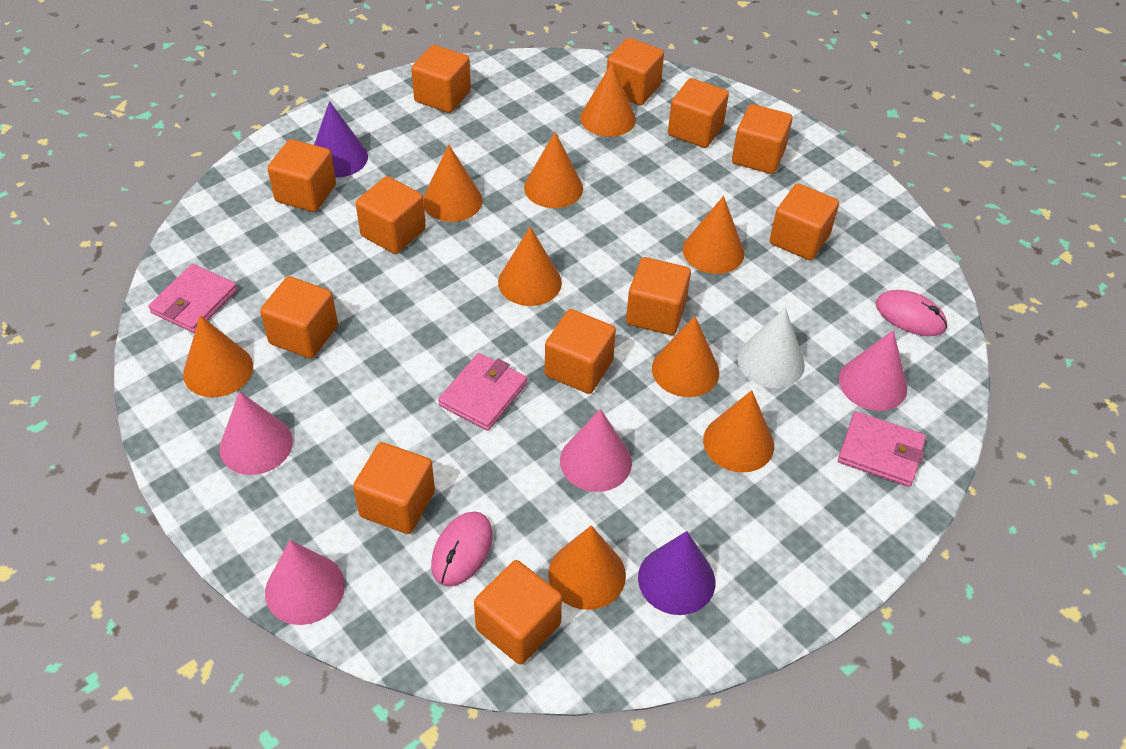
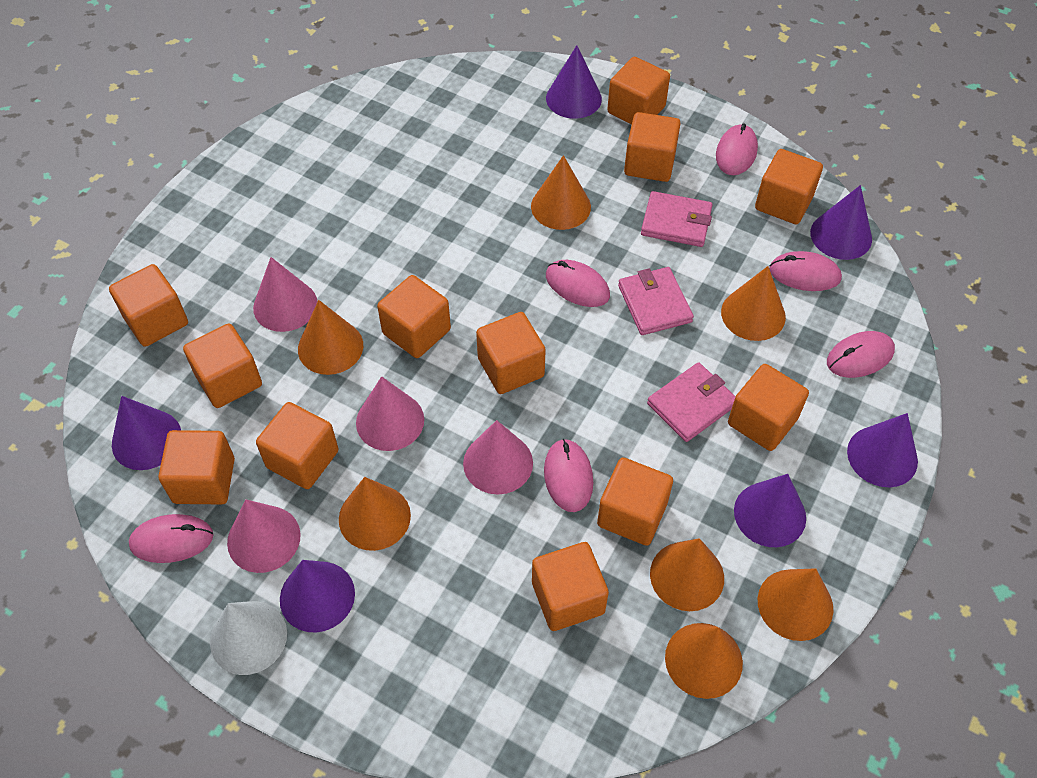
orange cone: 9 -> 7
pink mouse: 2 -> 6
purple cone: 2 -> 6

